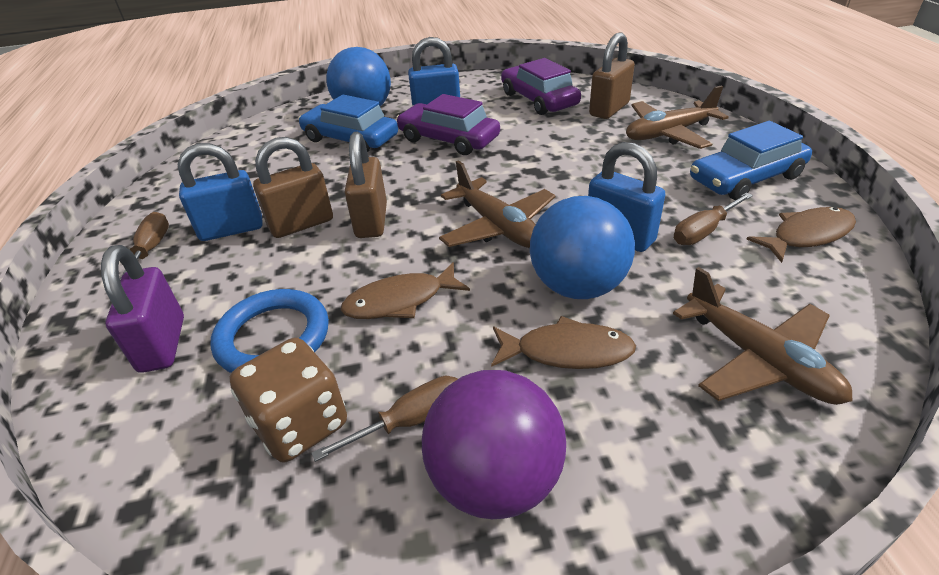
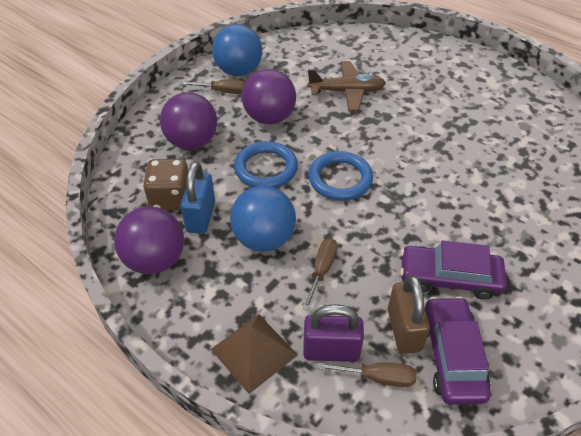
blue car: 2 -> 0
blue padlock: 3 -> 1
blue ring: 1 -> 2
brown fish: 3 -> 0
brown padlock: 3 -> 1
brown plane: 3 -> 1
brown pyramid: 0 -> 1
purple ball: 1 -> 3

